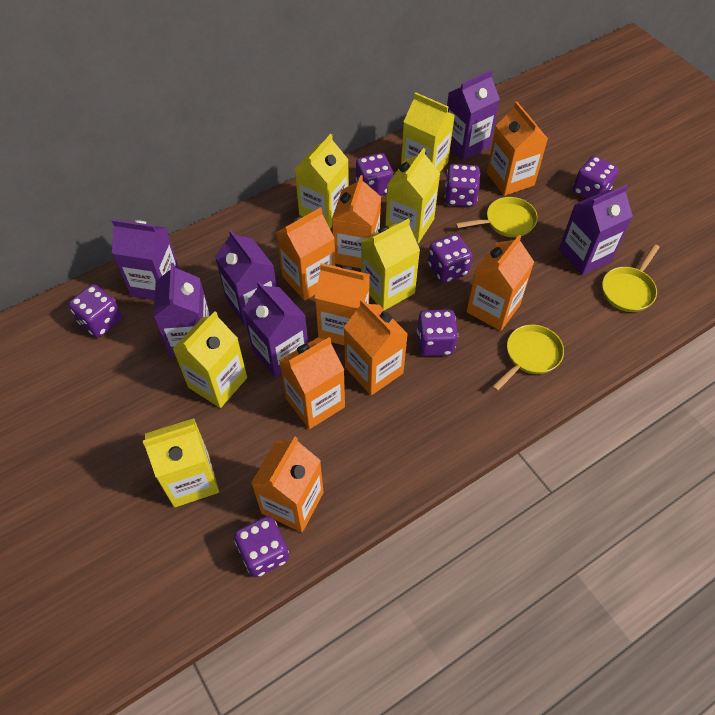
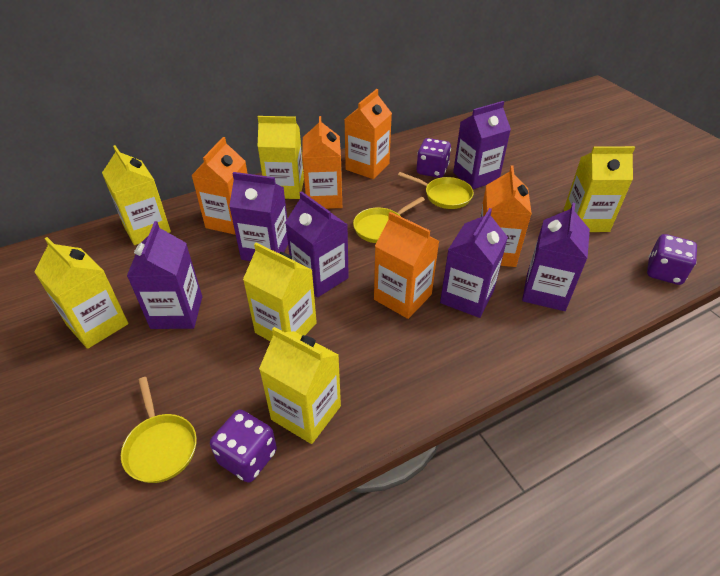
orange carton: 8 -> 5
purple dice: 7 -> 3

